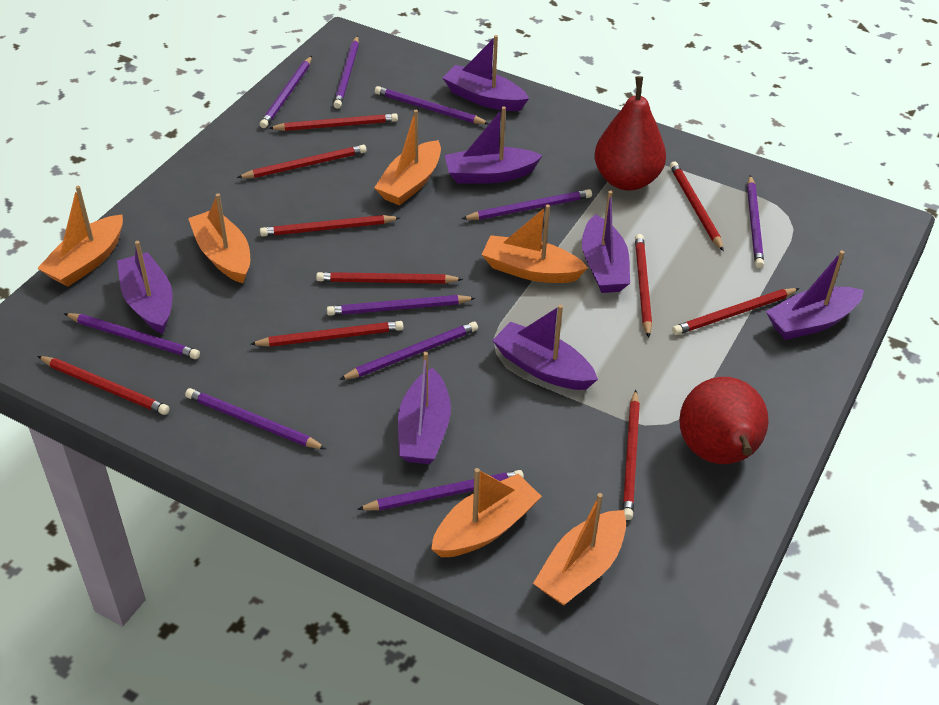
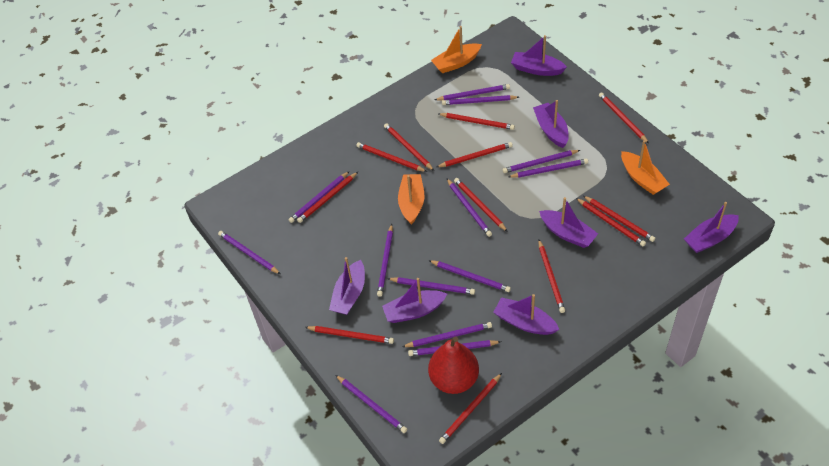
orange boat: 6 -> 3
purple pencil: 10 -> 13
red pear: 2 -> 1
red pencil: 10 -> 12

